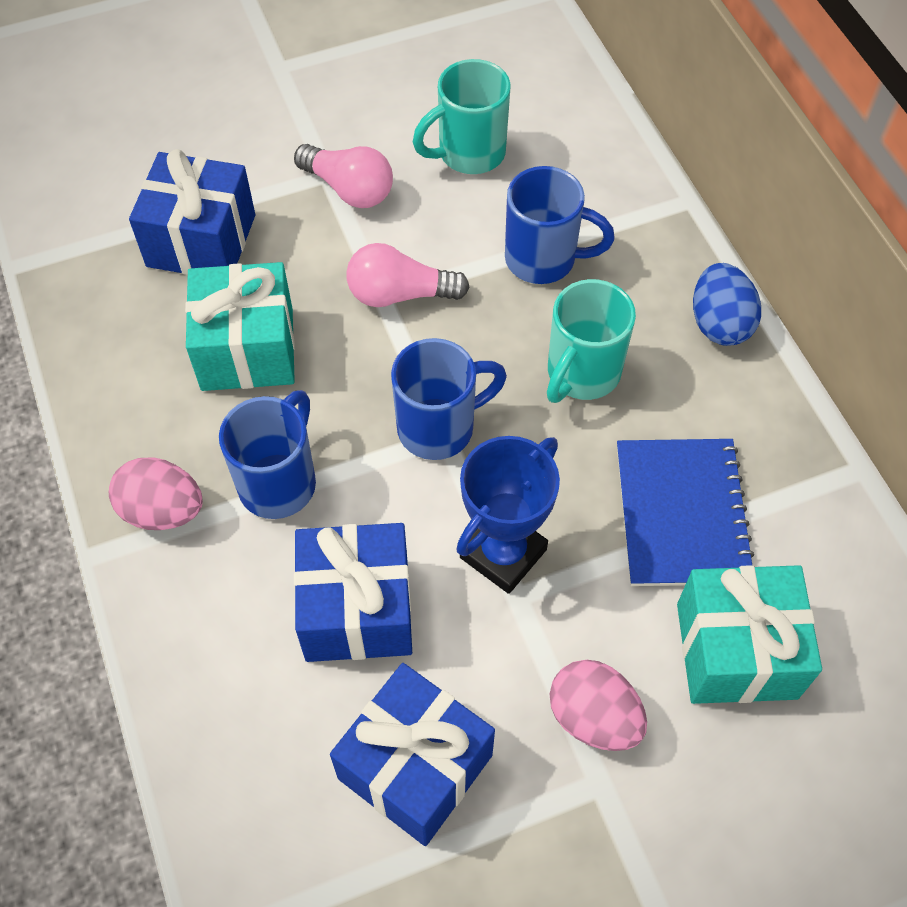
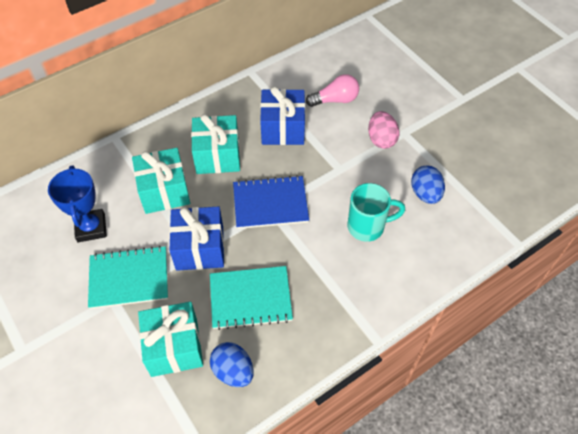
blue egg: 1 -> 2
blue gift: 3 -> 2
blue mug: 3 -> 0
pink egg: 2 -> 1
pink light bulb: 2 -> 1
turquoise gift: 2 -> 3
turquoise mug: 2 -> 1
turquoise notebook: 0 -> 2

